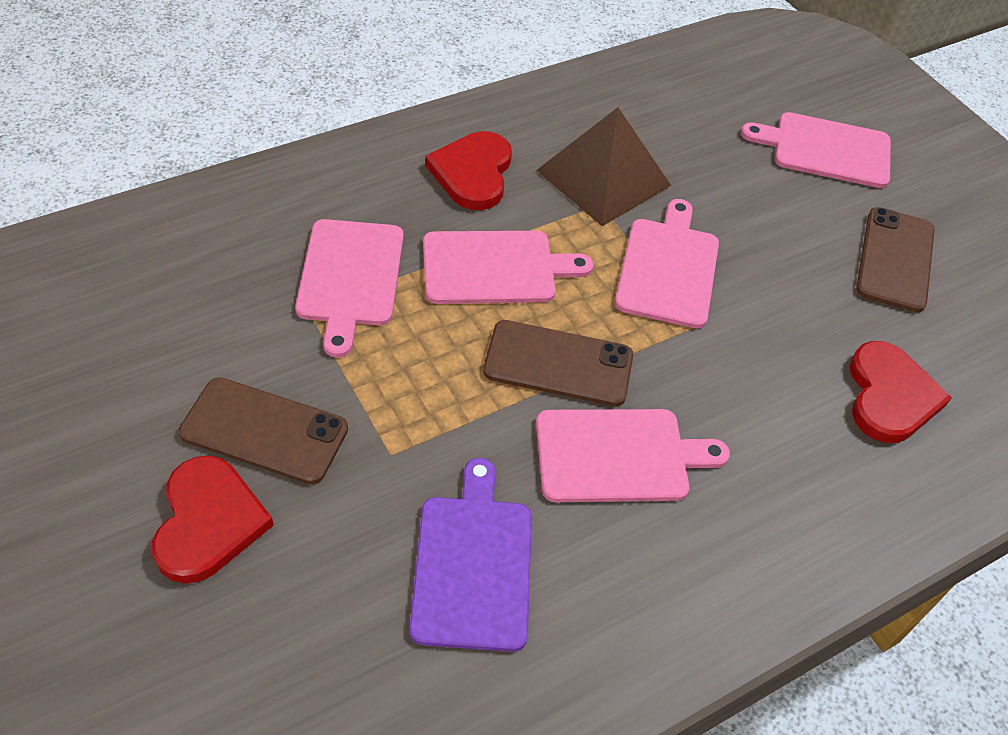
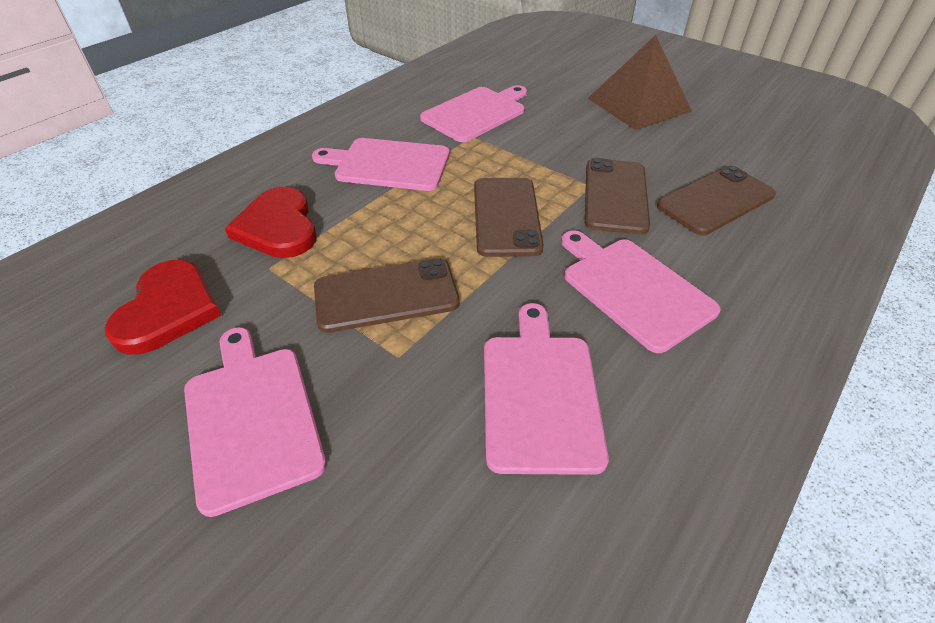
brown phone: 3 -> 4
purple cutting board: 1 -> 0
red heart: 3 -> 2

